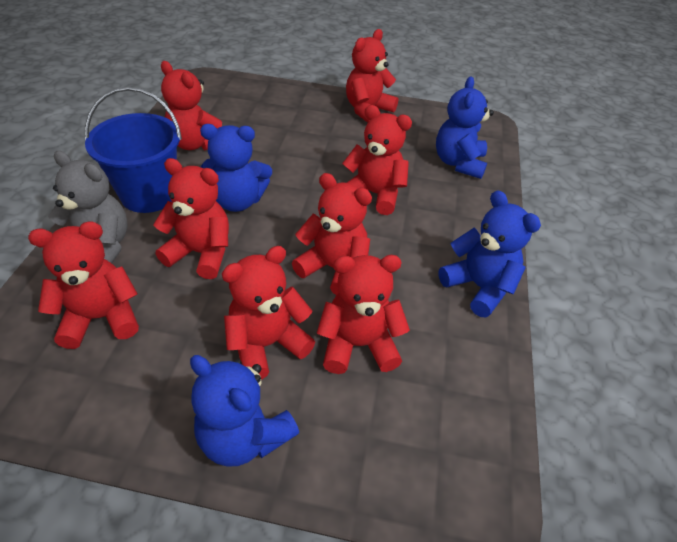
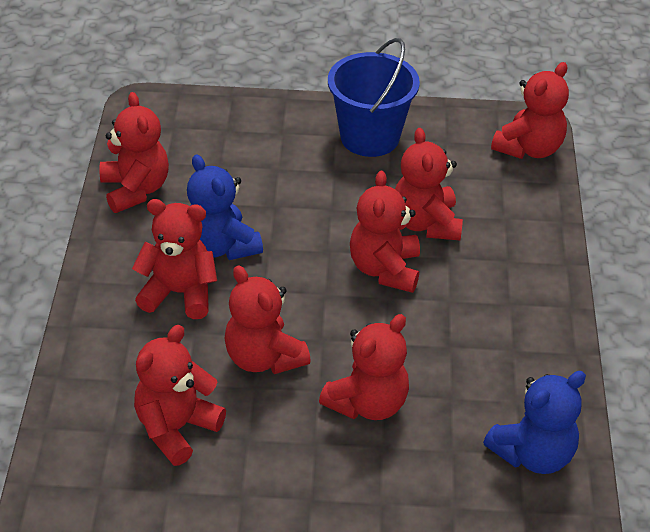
blue teddy bear: 4 -> 2
grey teddy bear: 1 -> 0

